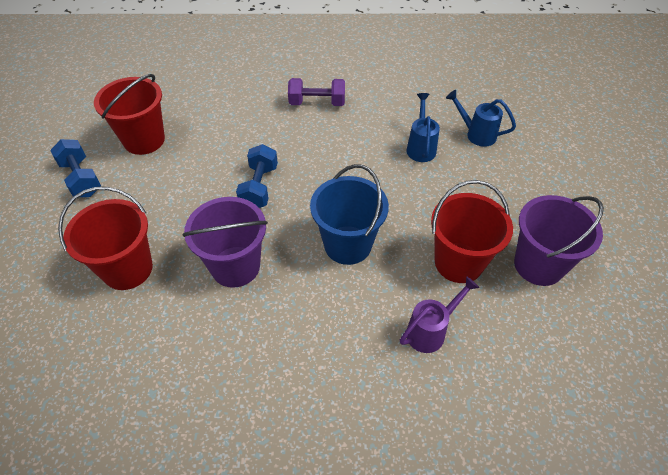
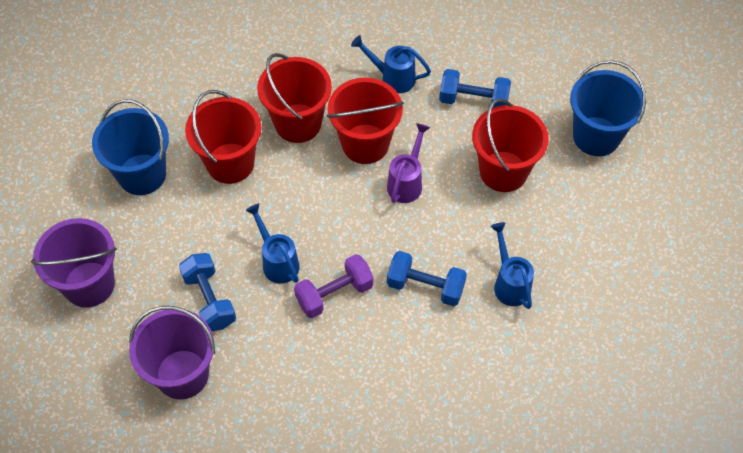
blue bucket: 1 -> 2
blue dumbbell: 2 -> 3
blue watering can: 2 -> 3
red bucket: 3 -> 4

